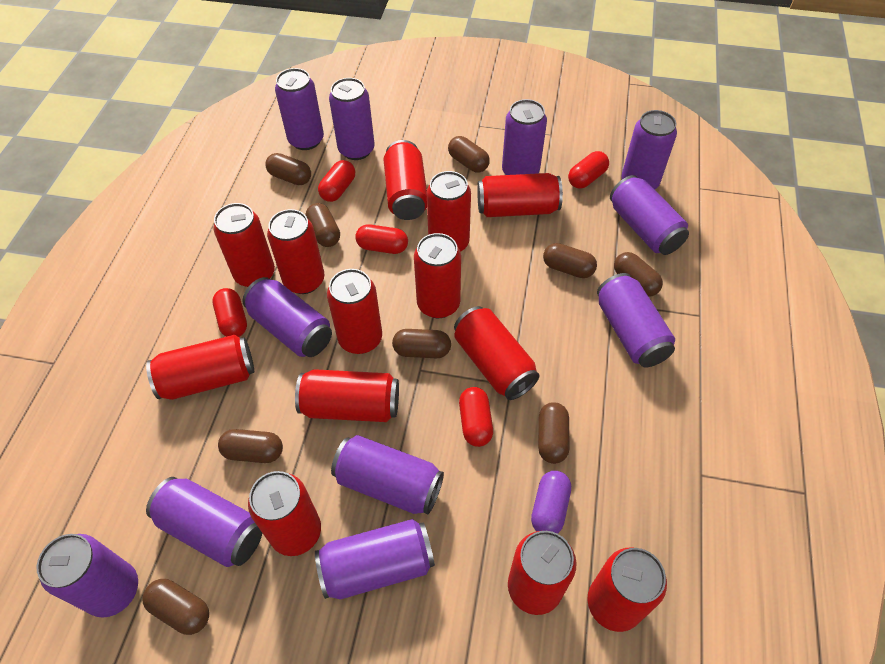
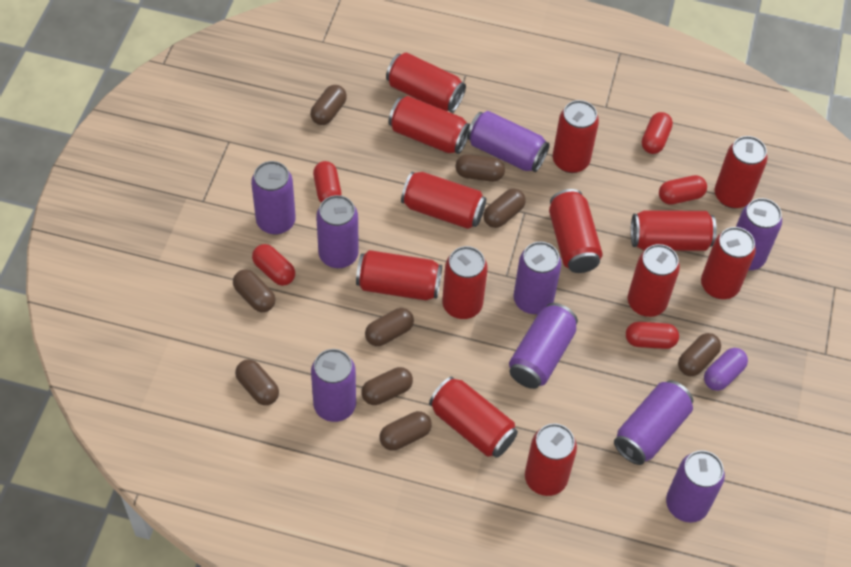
purple can: 11 -> 9

